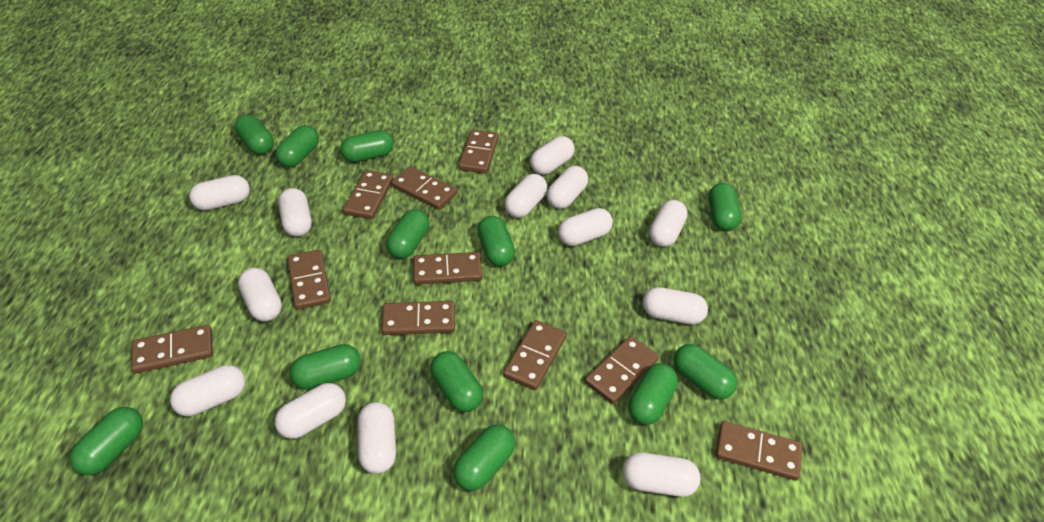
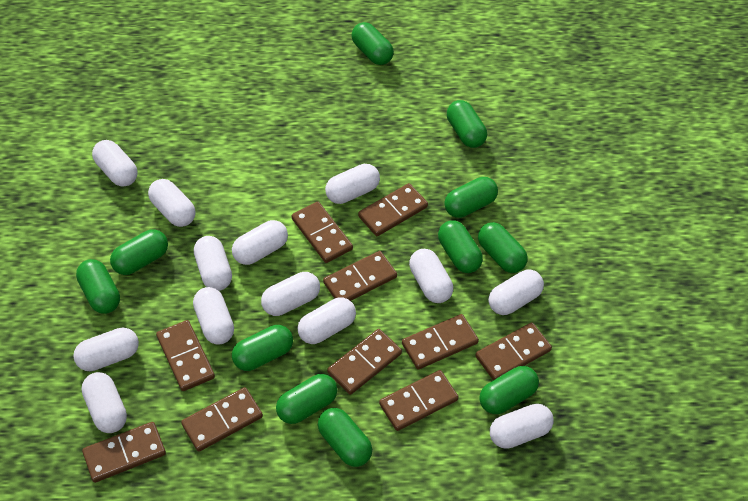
green capsule: 12 -> 11

